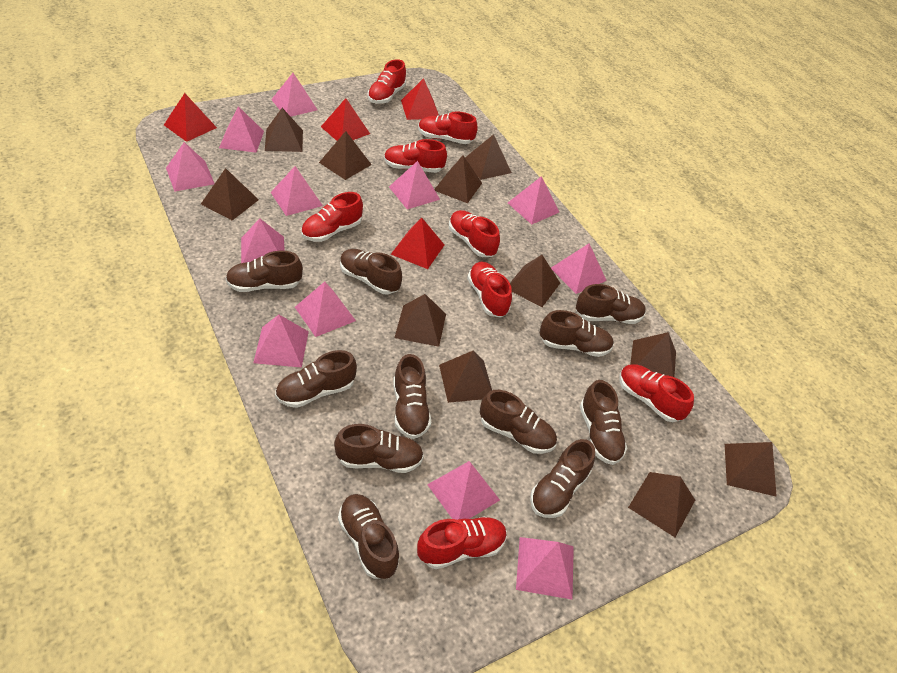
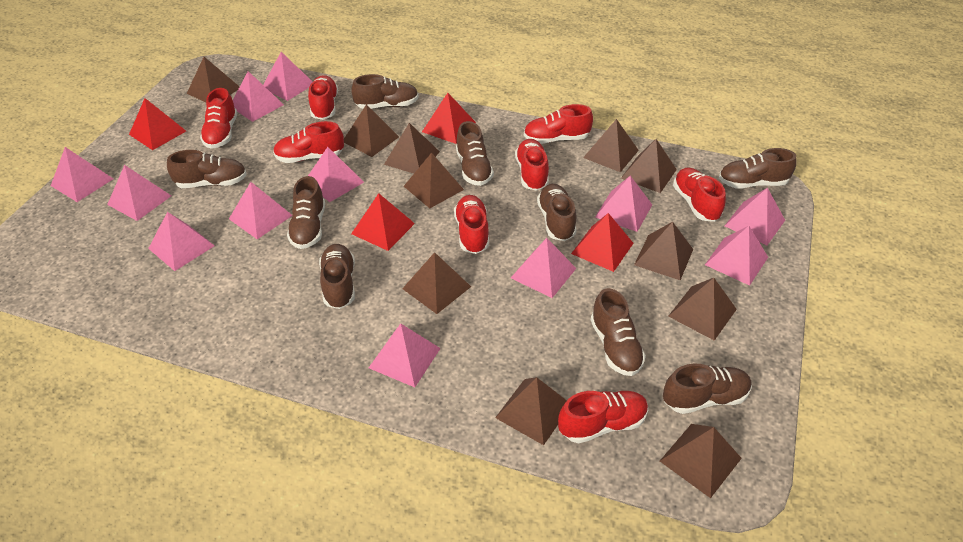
brown shoe: 11 -> 9

